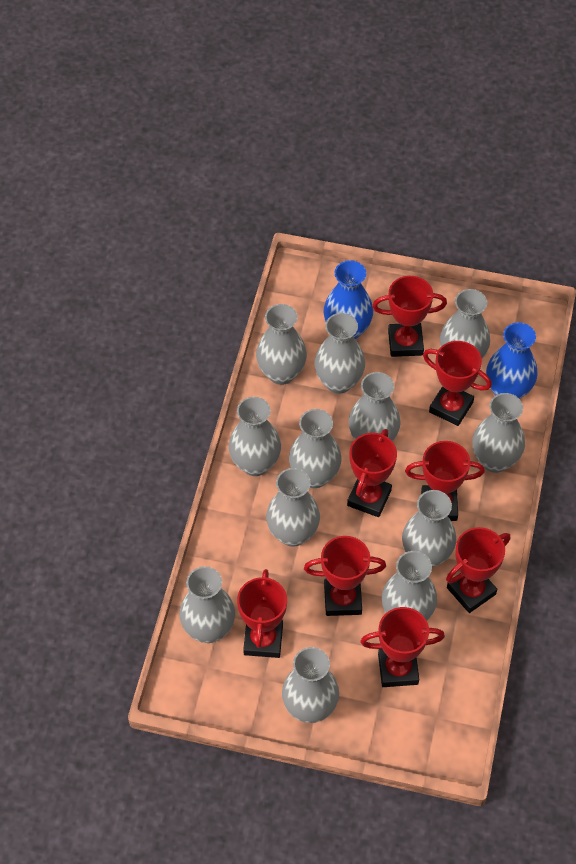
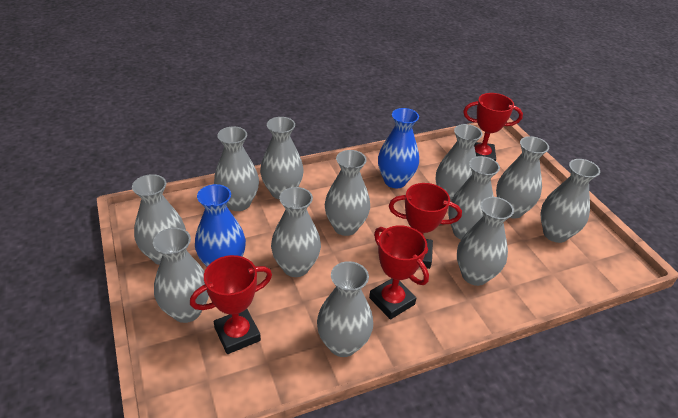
red trophy: 8 -> 4

